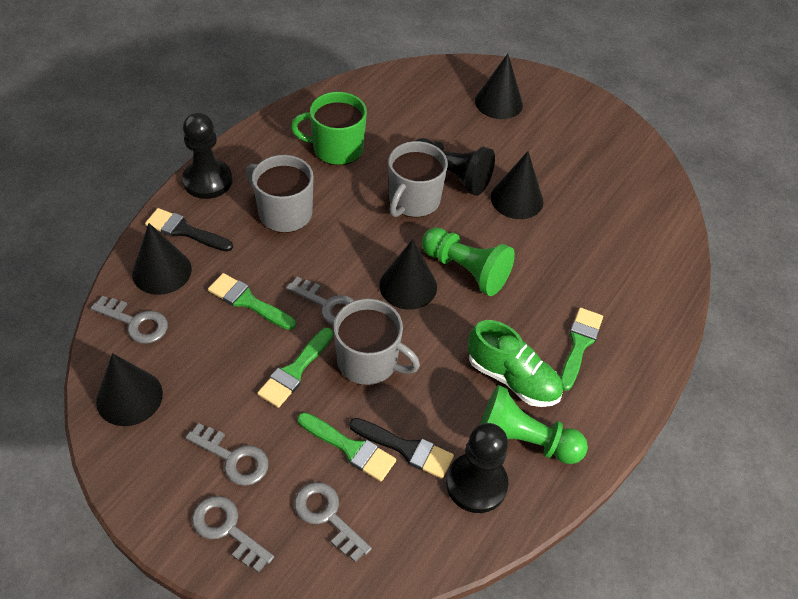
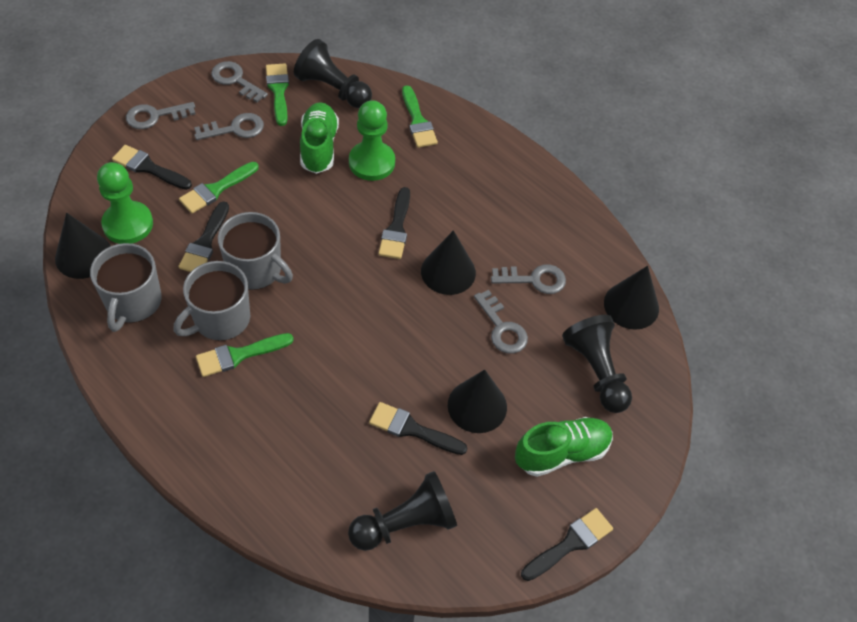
black brush: 2 -> 5
black cone: 5 -> 4
green mug: 1 -> 0
green shoe: 1 -> 2

